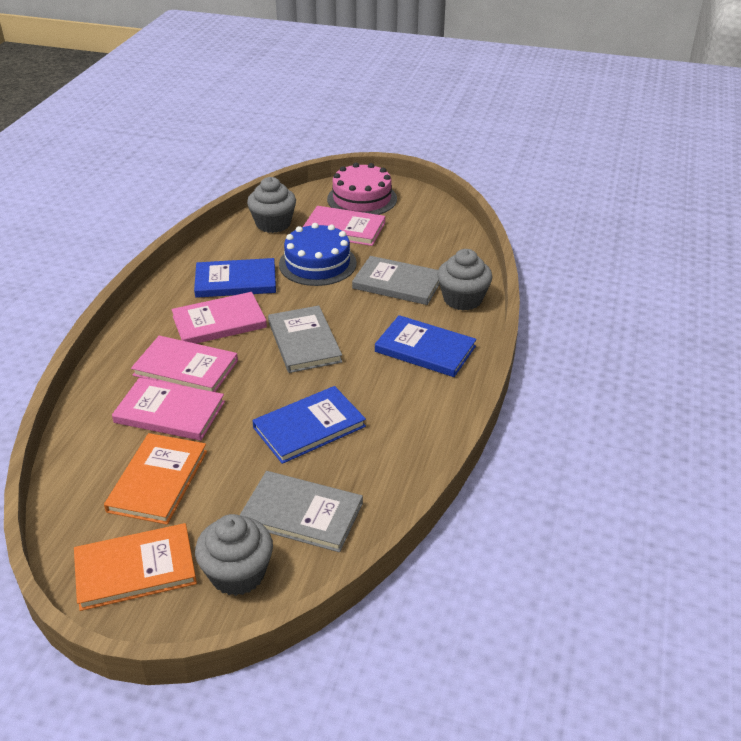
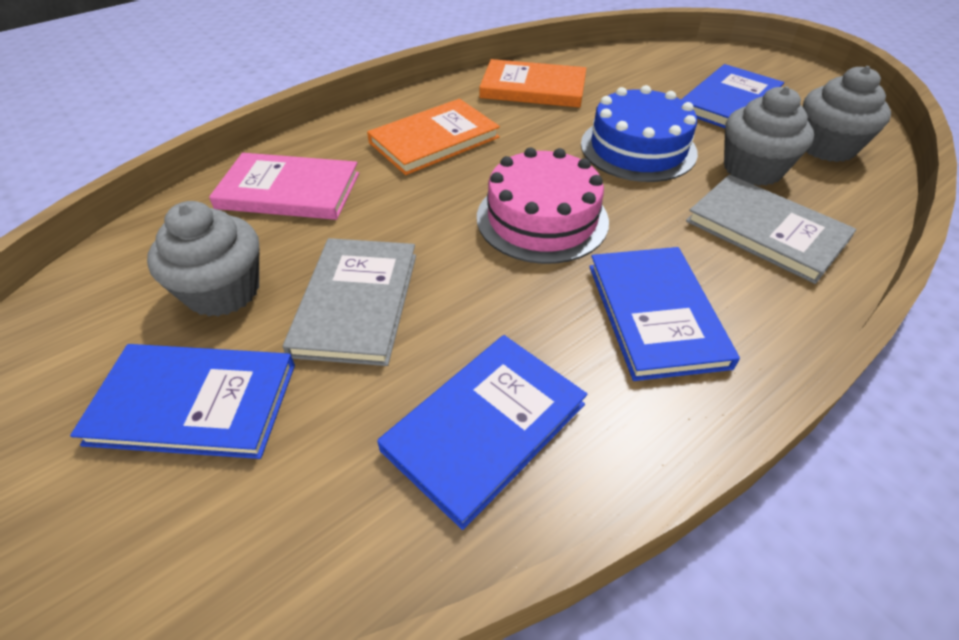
blue book: 3 -> 4
grey book: 3 -> 2
pink book: 4 -> 1

